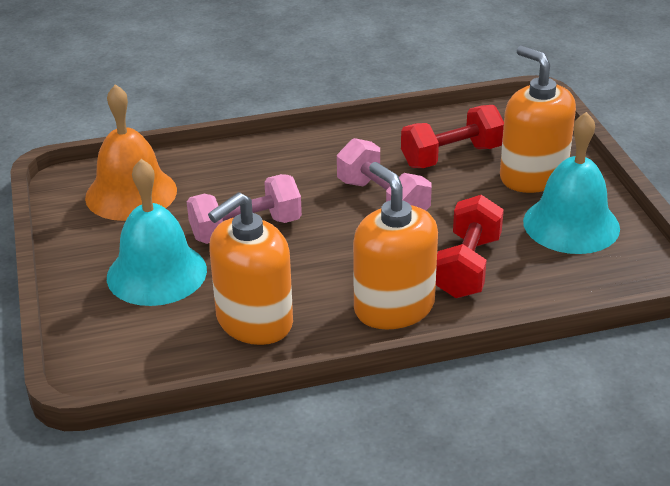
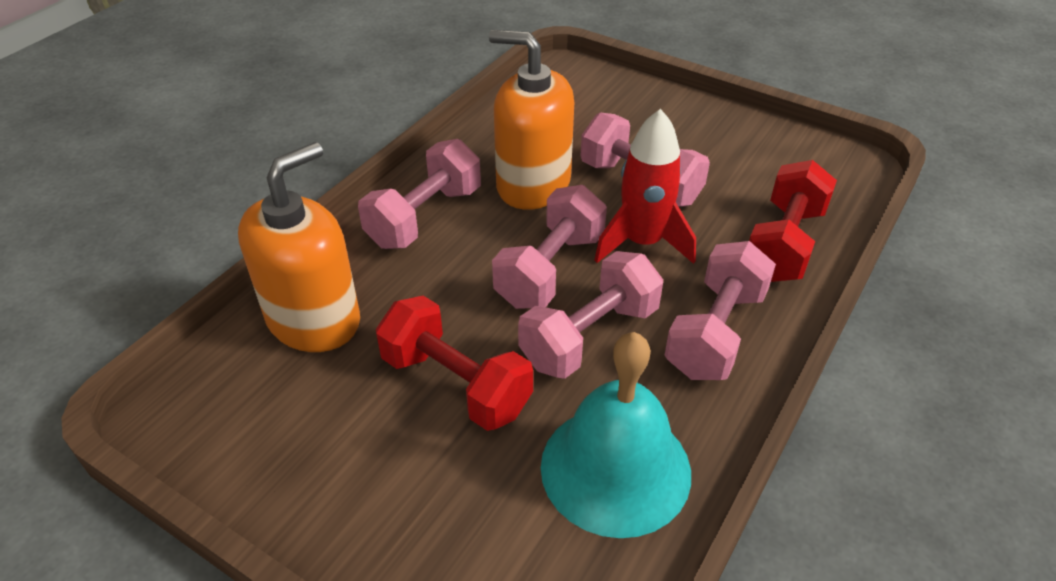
orange bell: 1 -> 0
orange soap dispenser: 3 -> 2
pink dumbbell: 2 -> 5
red rocket: 0 -> 1
turquoise bell: 2 -> 1

